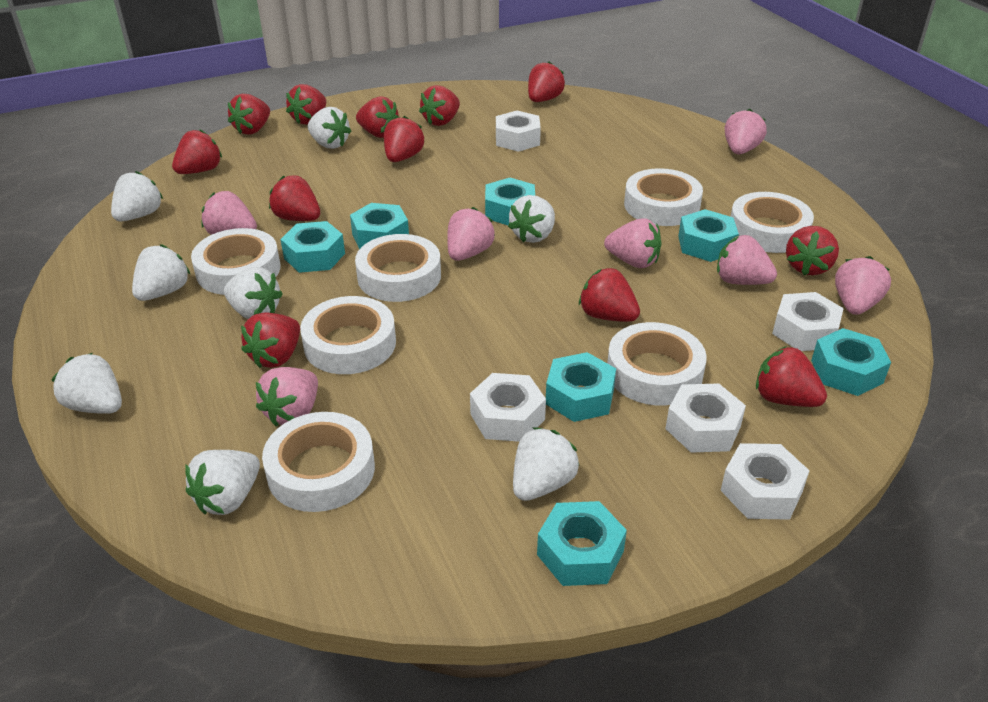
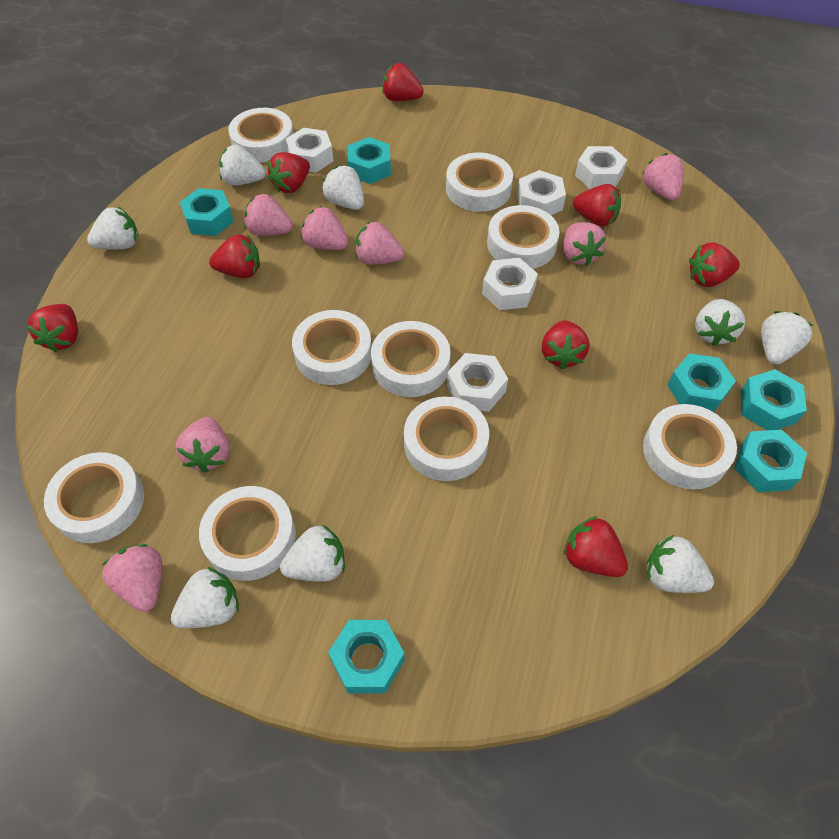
red strawberry: 12 -> 8
turquoise nut: 7 -> 6
white tape: 7 -> 9

